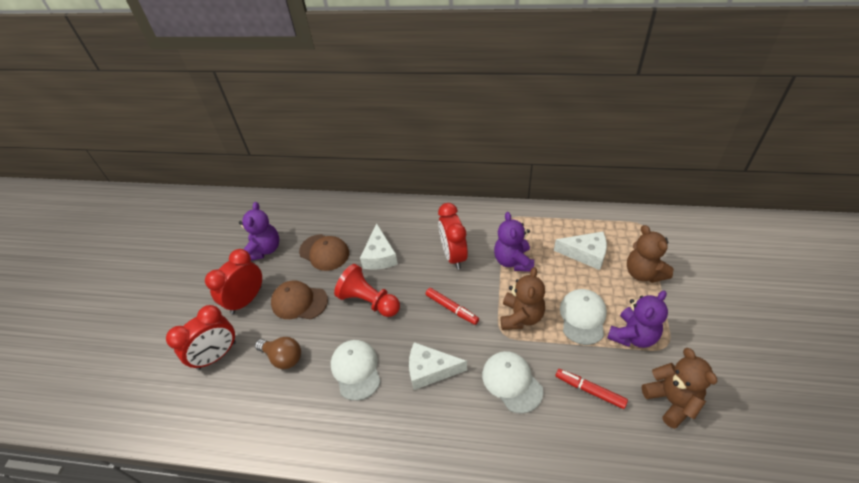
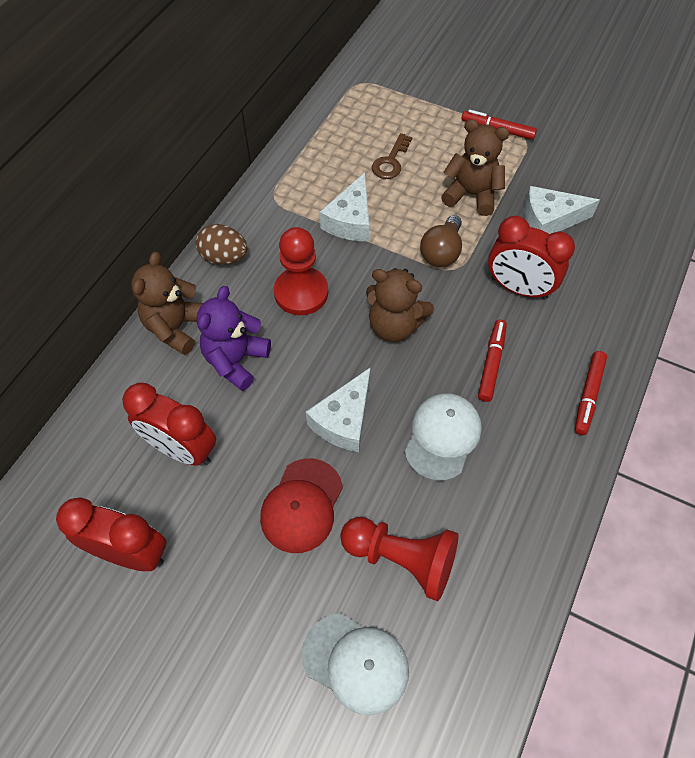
brown cap: 2 -> 0
brown egg: 0 -> 1
brown key: 0 -> 1
purple teddy bear: 3 -> 1
red cap: 0 -> 1
red marker: 2 -> 3
red pawn: 1 -> 2
white cap: 3 -> 2

